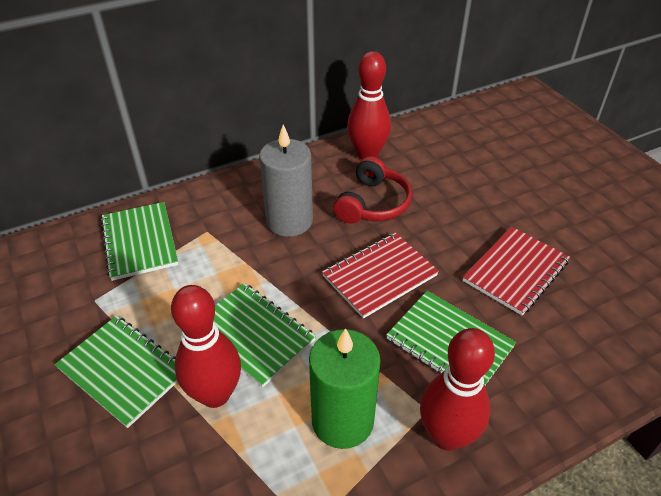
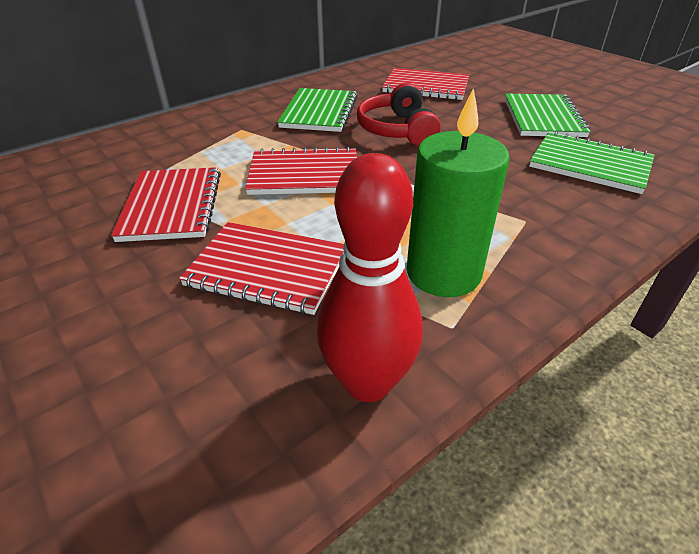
green notebook: 4 -> 3
grey candle: 1 -> 0
red bowling pin: 3 -> 1
red notebook: 2 -> 4

